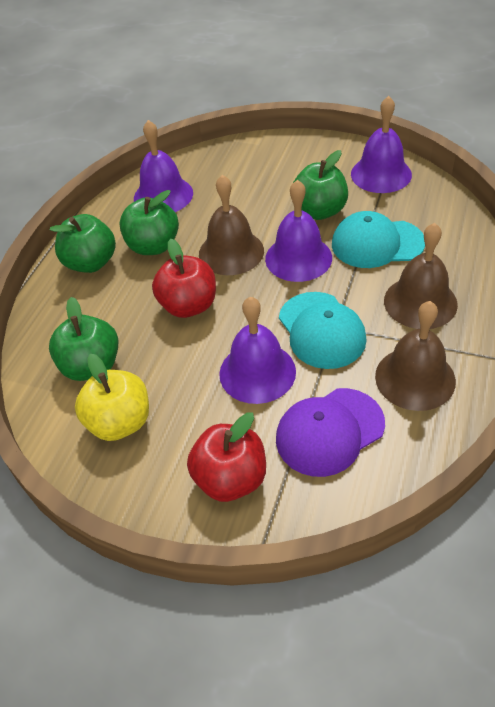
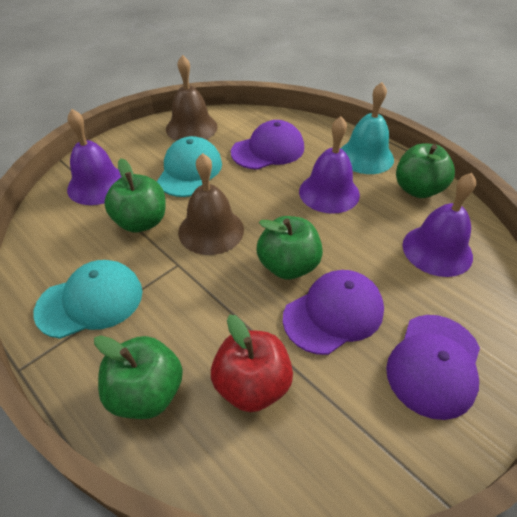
brown bell: 3 -> 2
purple bell: 4 -> 3
purple cap: 1 -> 3
red apple: 2 -> 1
turquoise bell: 0 -> 1
yellow apple: 1 -> 0

